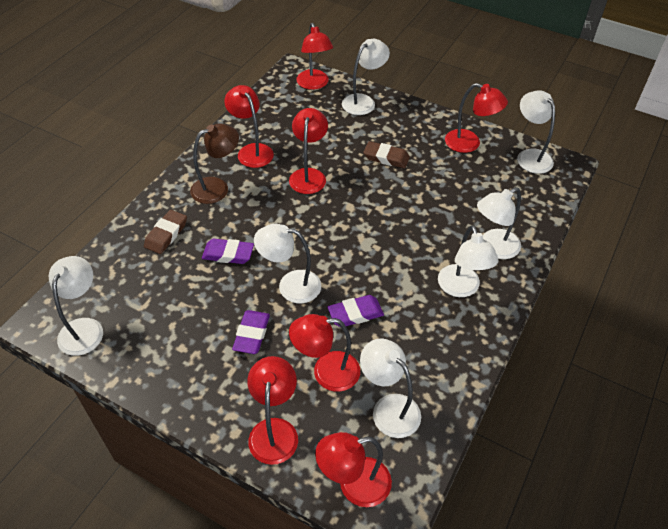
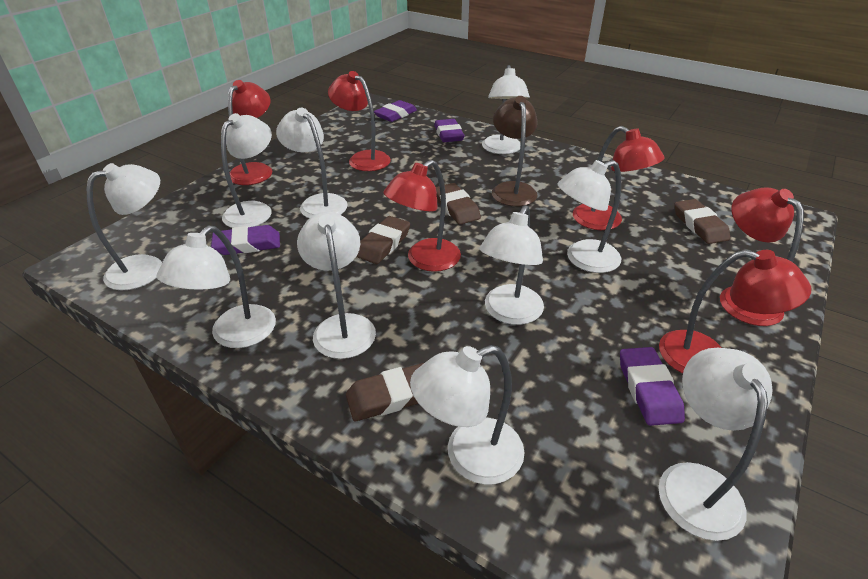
brown eraser: 2 -> 4
purple eraser: 3 -> 4
red lamp: 7 -> 6
white lamp: 7 -> 10

